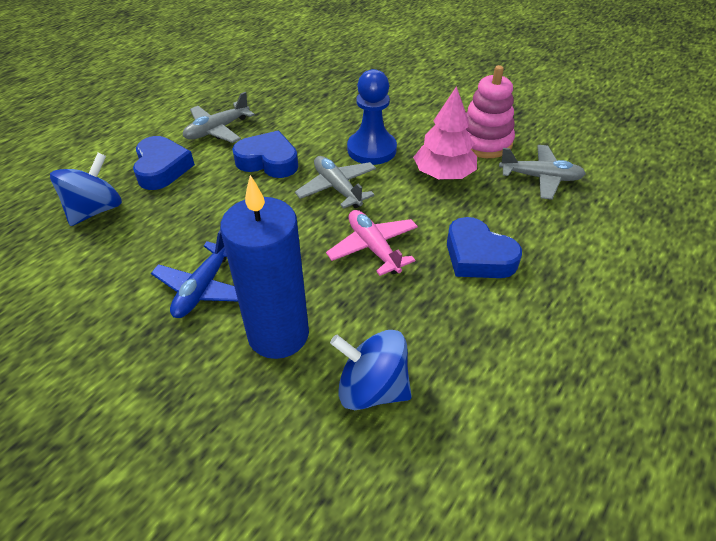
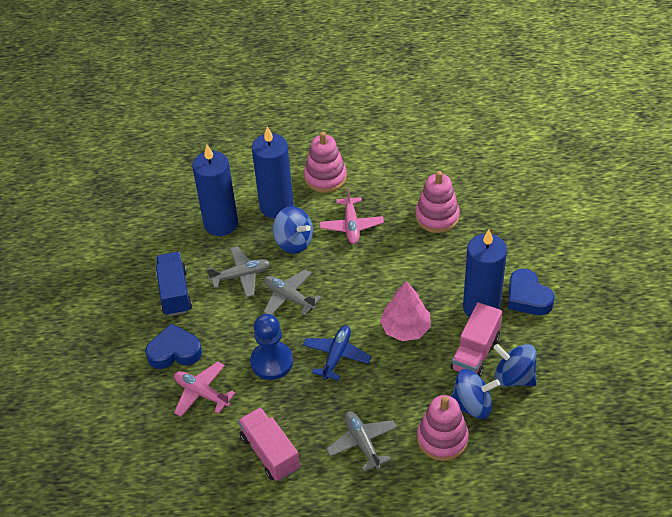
blue candle: 1 -> 3
blue heart: 3 -> 2
blue spinning top: 2 -> 3
blue truck: 0 -> 1
pink plane: 1 -> 2
pink stacking toy: 1 -> 3
pink truck: 0 -> 2

